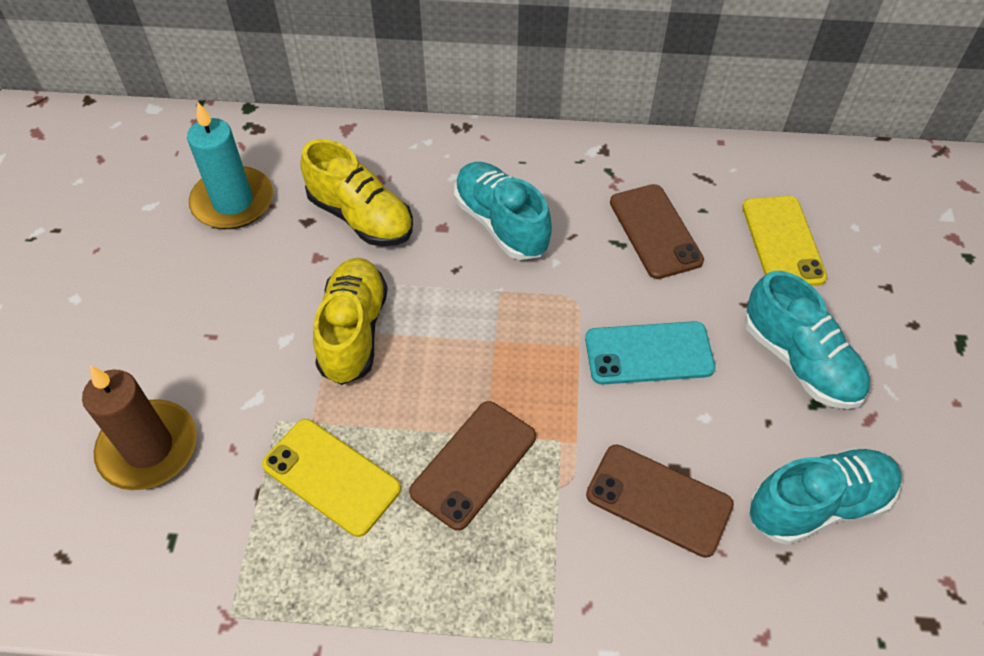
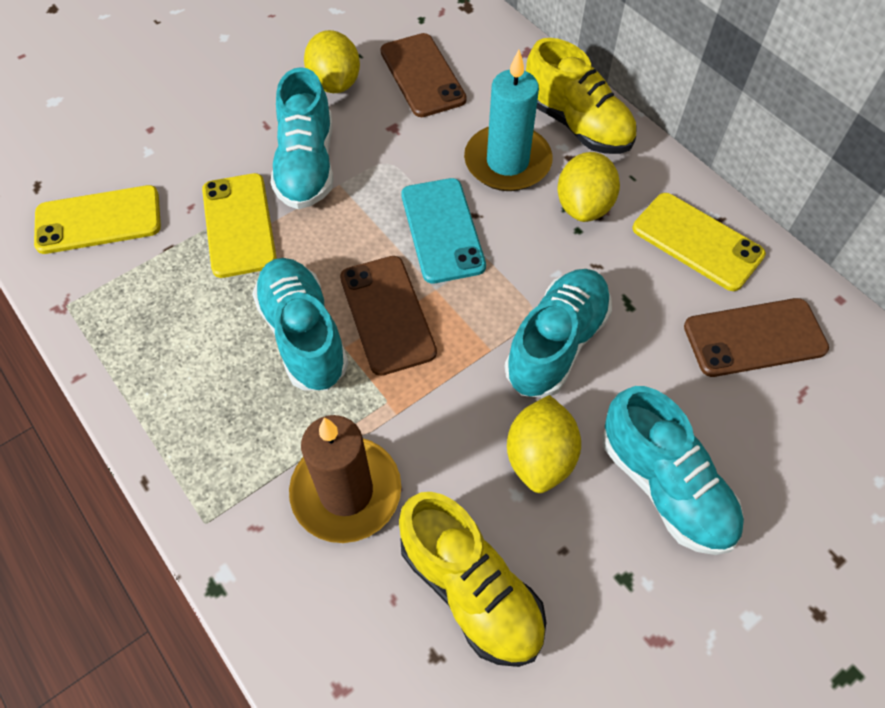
turquoise shoe: 3 -> 4
yellow lemon: 0 -> 3
yellow phone: 2 -> 3

